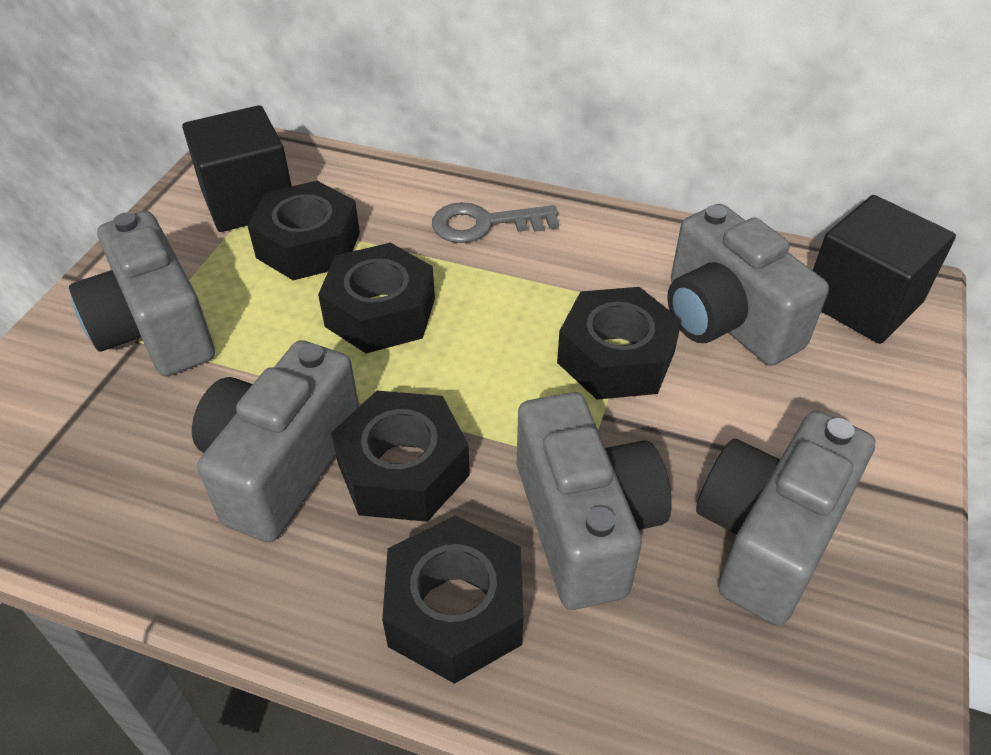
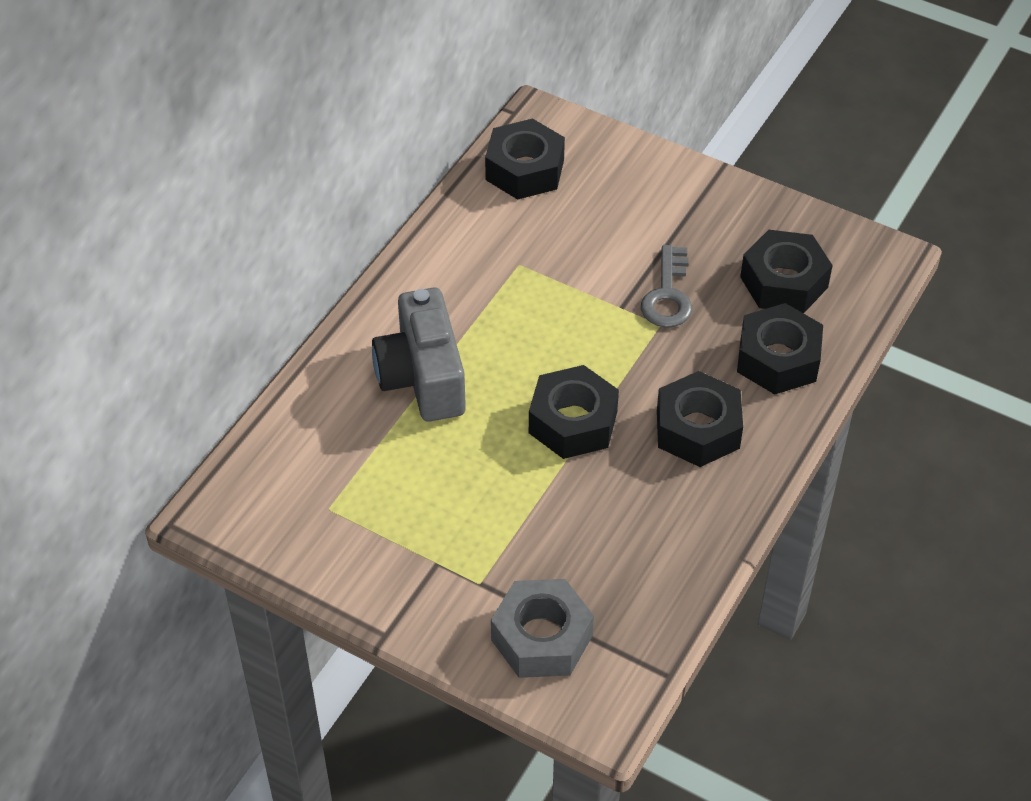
black cube: 2 -> 0
grey camera: 5 -> 1
grey nut: 0 -> 1

